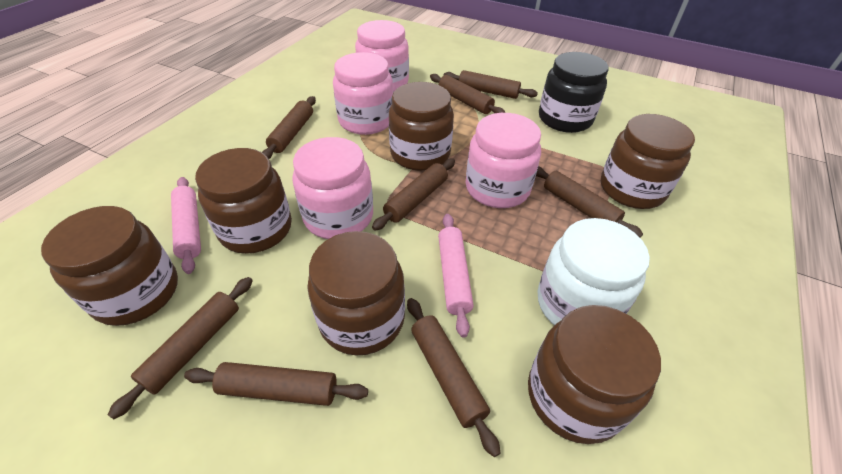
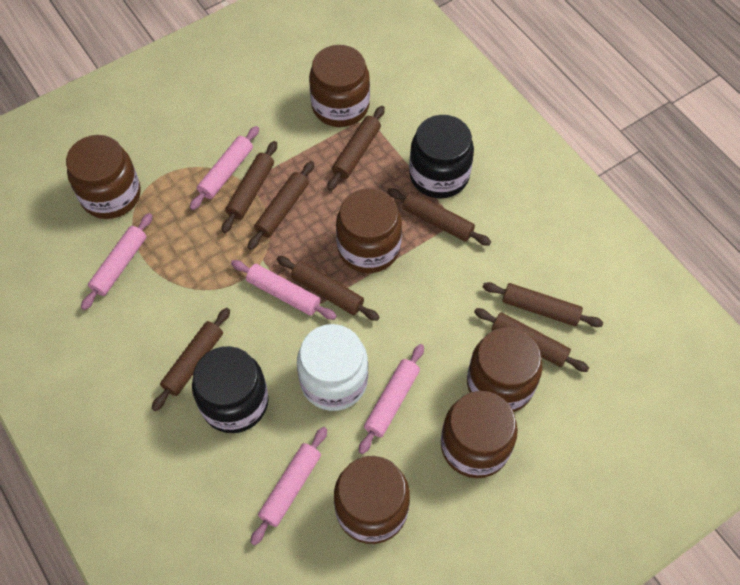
black jar: 1 -> 2
pink jar: 4 -> 0
pink rolling pin: 2 -> 5

